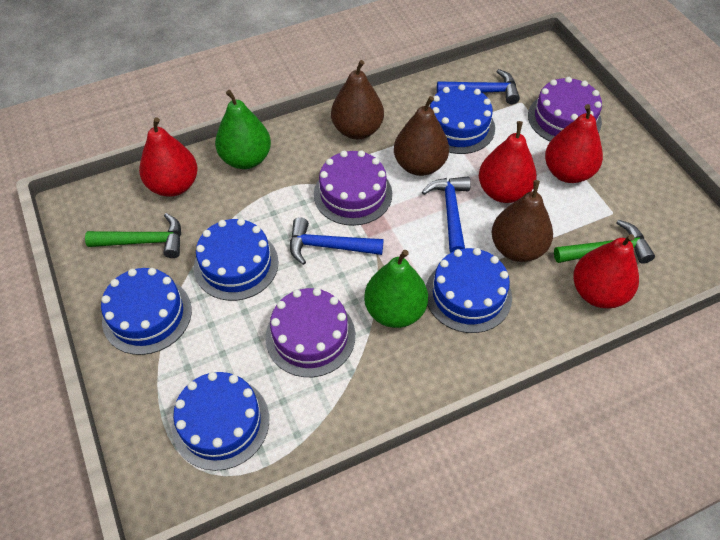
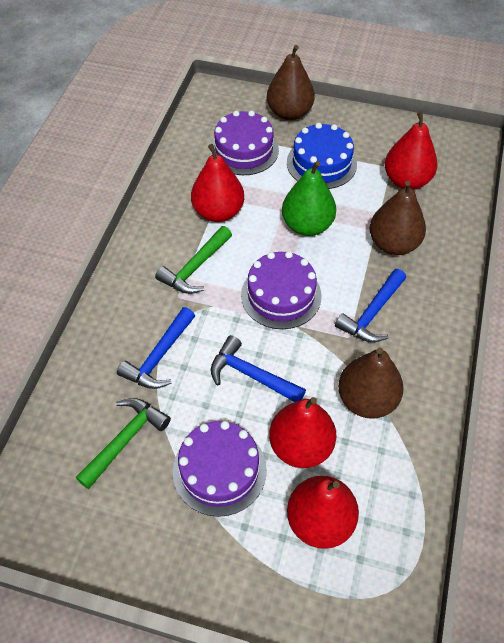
blue cake: 5 -> 1
green pear: 2 -> 1

